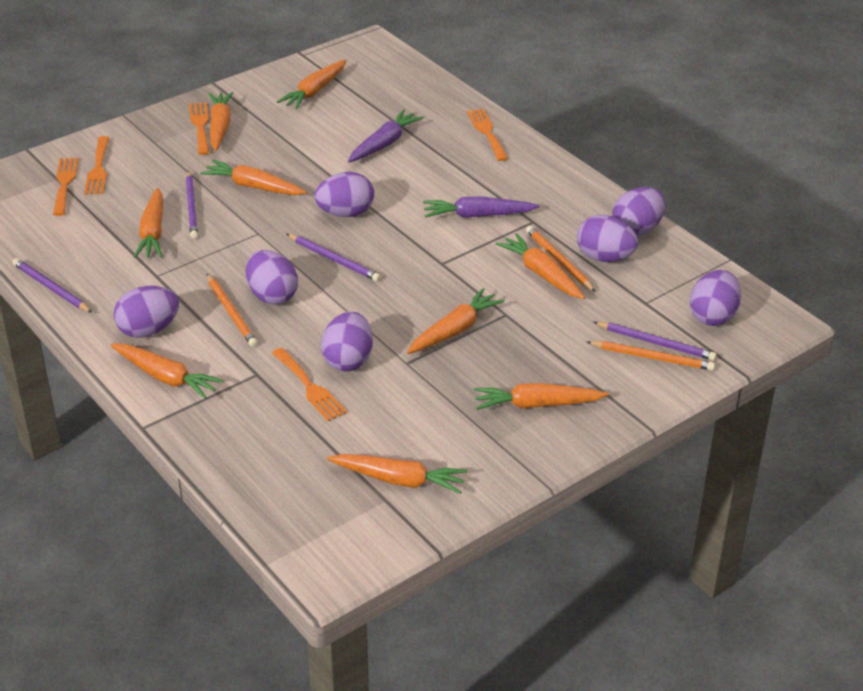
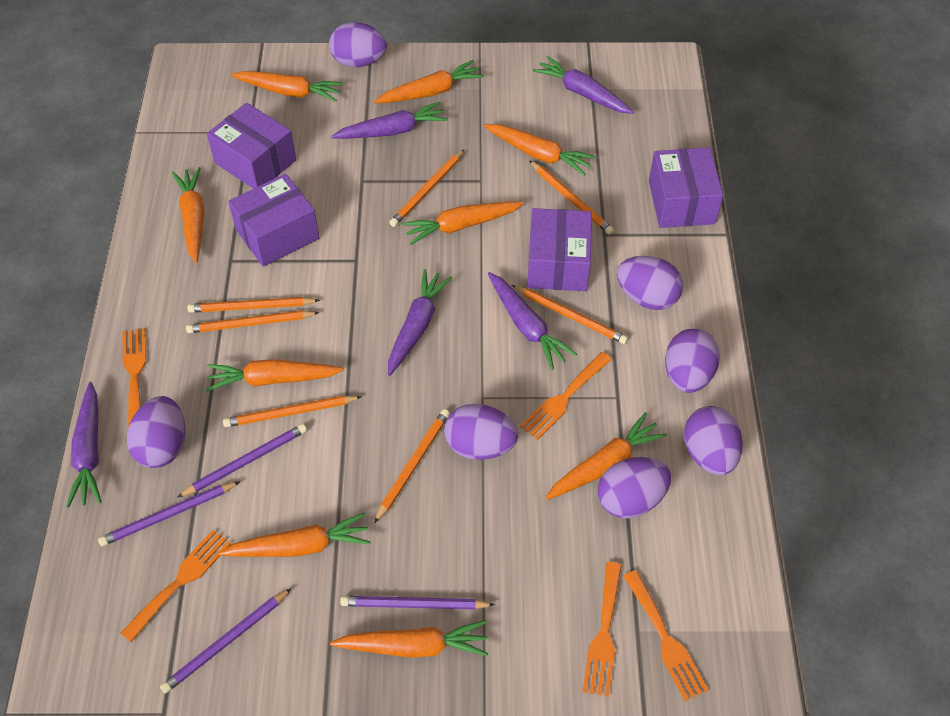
orange pencil: 3 -> 7
purple box: 0 -> 4
purple carrot: 2 -> 5

